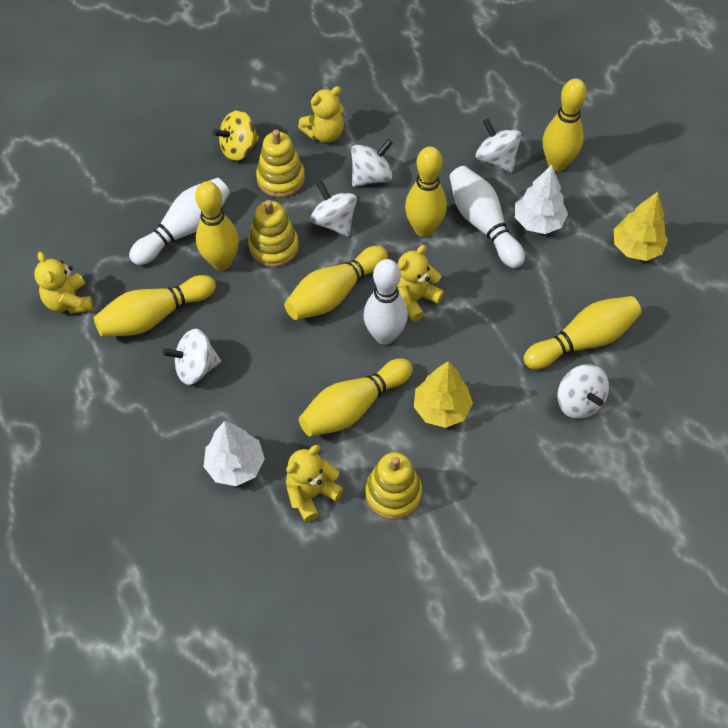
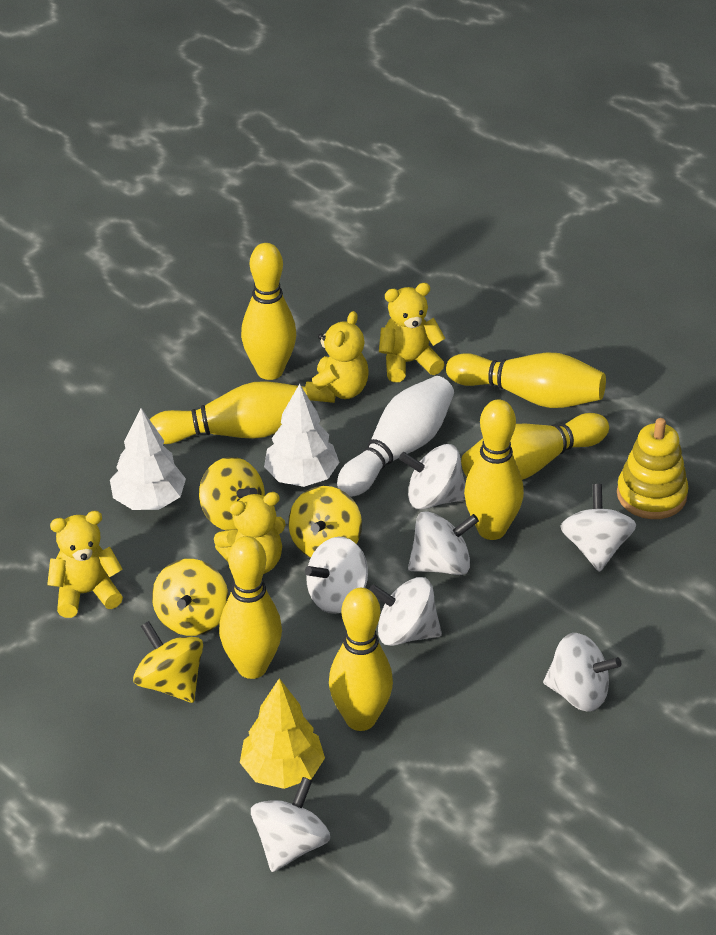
white bowling pin: 3 -> 1
white spinning top: 5 -> 7
yellow spinning top: 1 -> 4
yellow stacking toy: 3 -> 1
yellow tree: 2 -> 1

